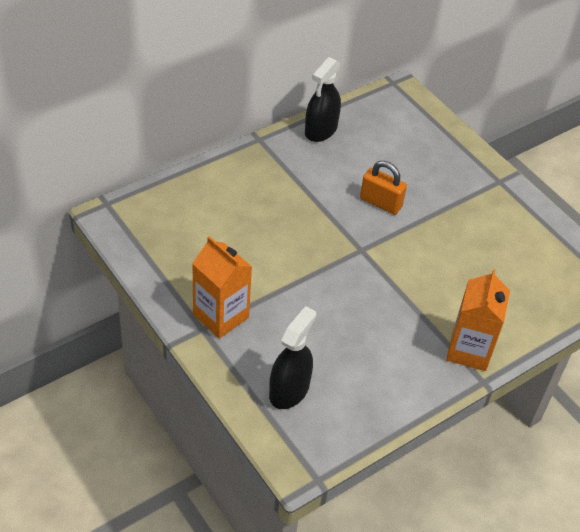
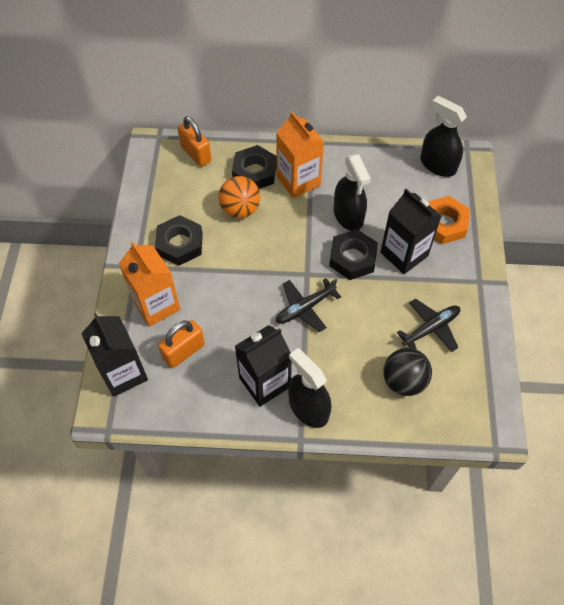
black ball: 0 -> 1
black carton: 0 -> 3
black nut: 0 -> 3
black plane: 0 -> 2
black spray bottle: 2 -> 3
orange ball: 0 -> 1
orange nut: 0 -> 1
orange padlock: 1 -> 2

